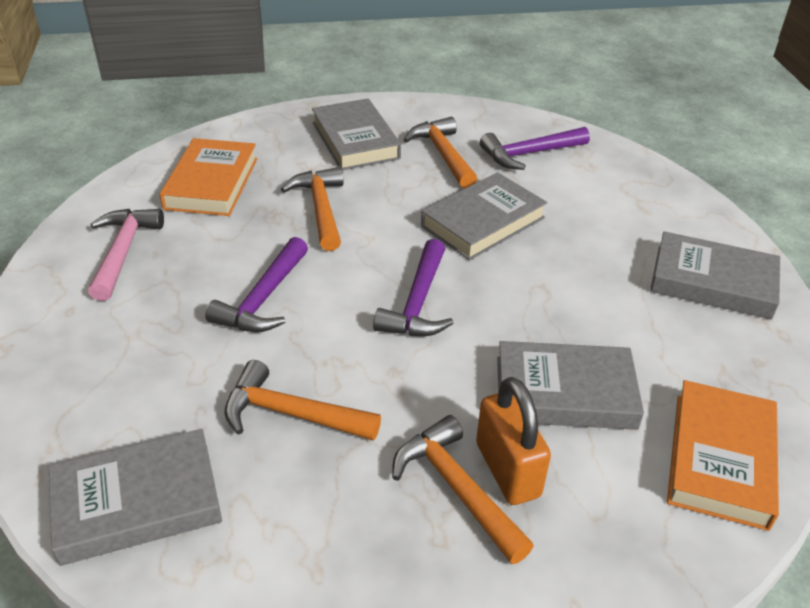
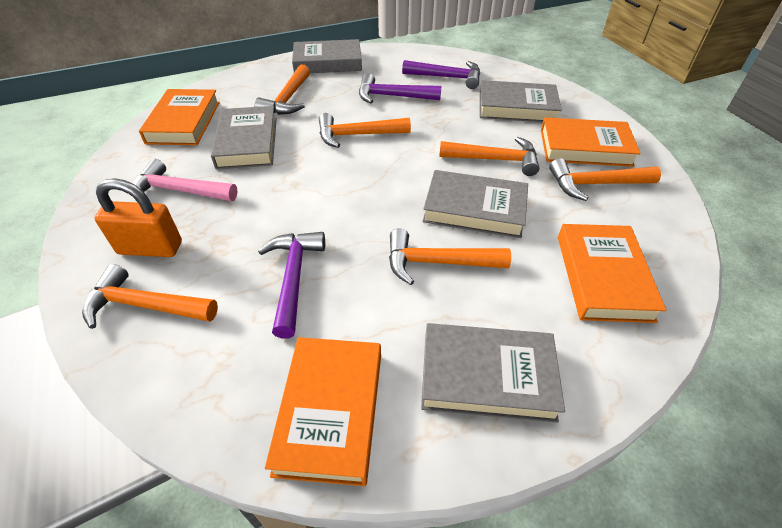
orange book: 2 -> 4
orange hammer: 4 -> 6

